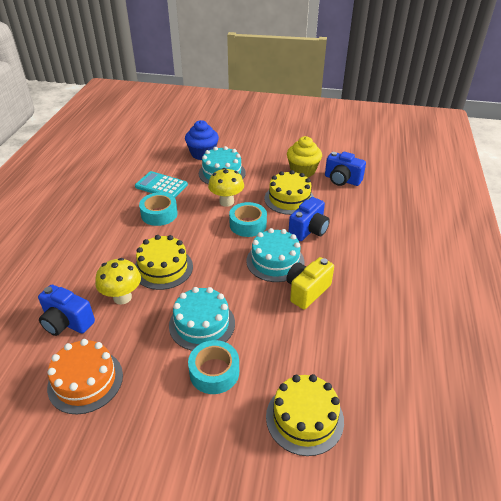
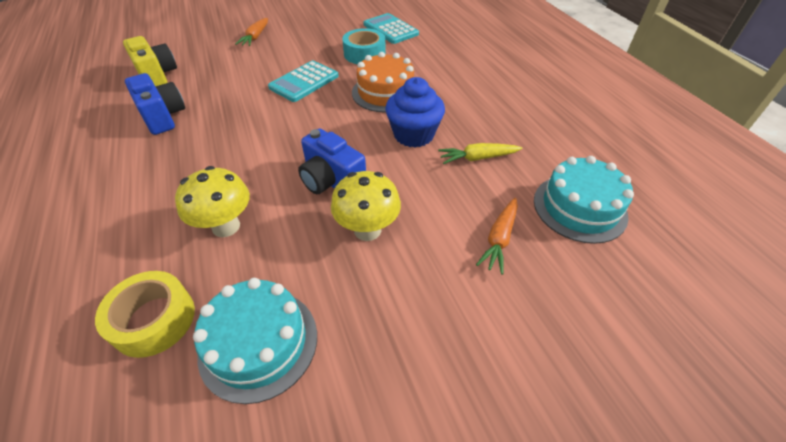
blue camera: 3 -> 2
orange carrot: 0 -> 2
turquoise cake: 3 -> 2
turquoise calculator: 1 -> 2
turquoise tape: 3 -> 1
yellow cake: 3 -> 0
yellow carrot: 0 -> 1
yellow cupcake: 1 -> 0
yellow tape: 0 -> 1

